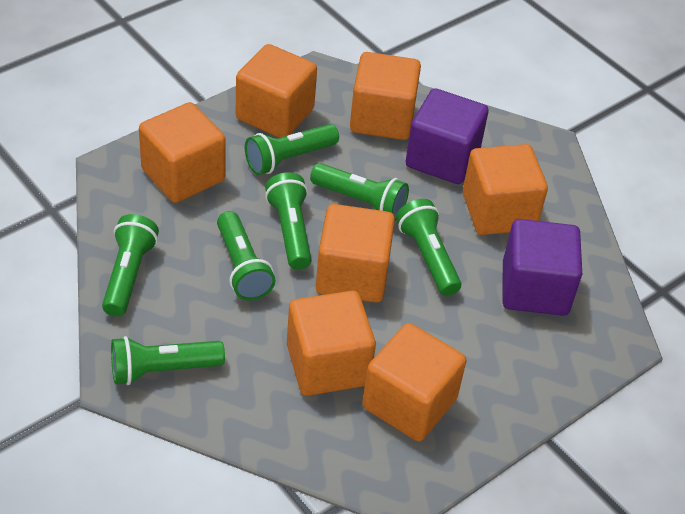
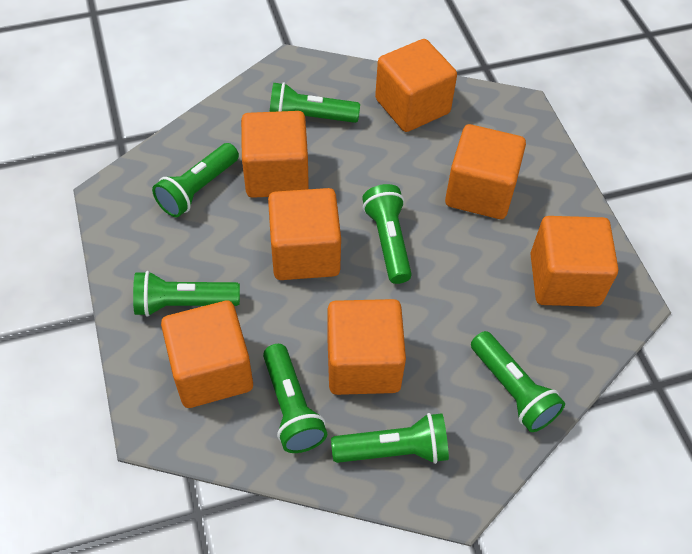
purple cube: 2 -> 0

